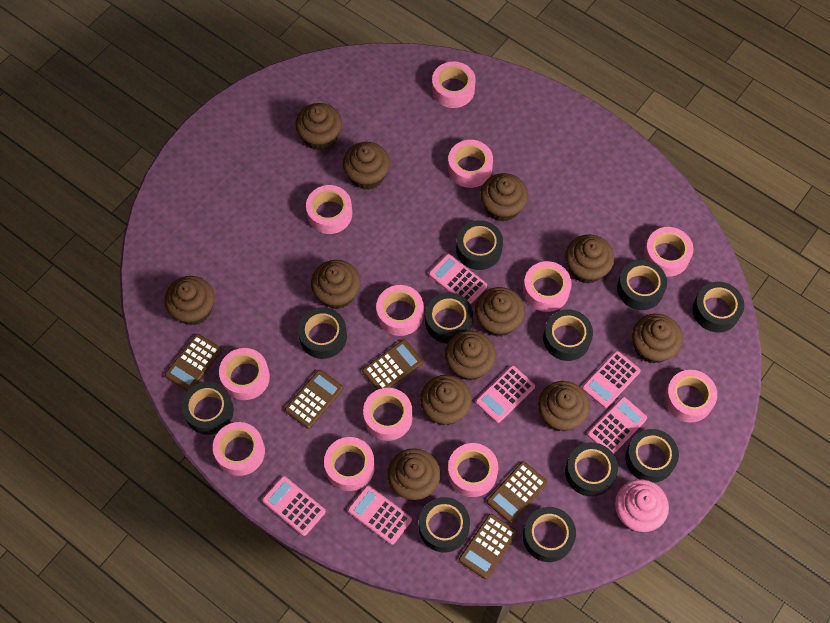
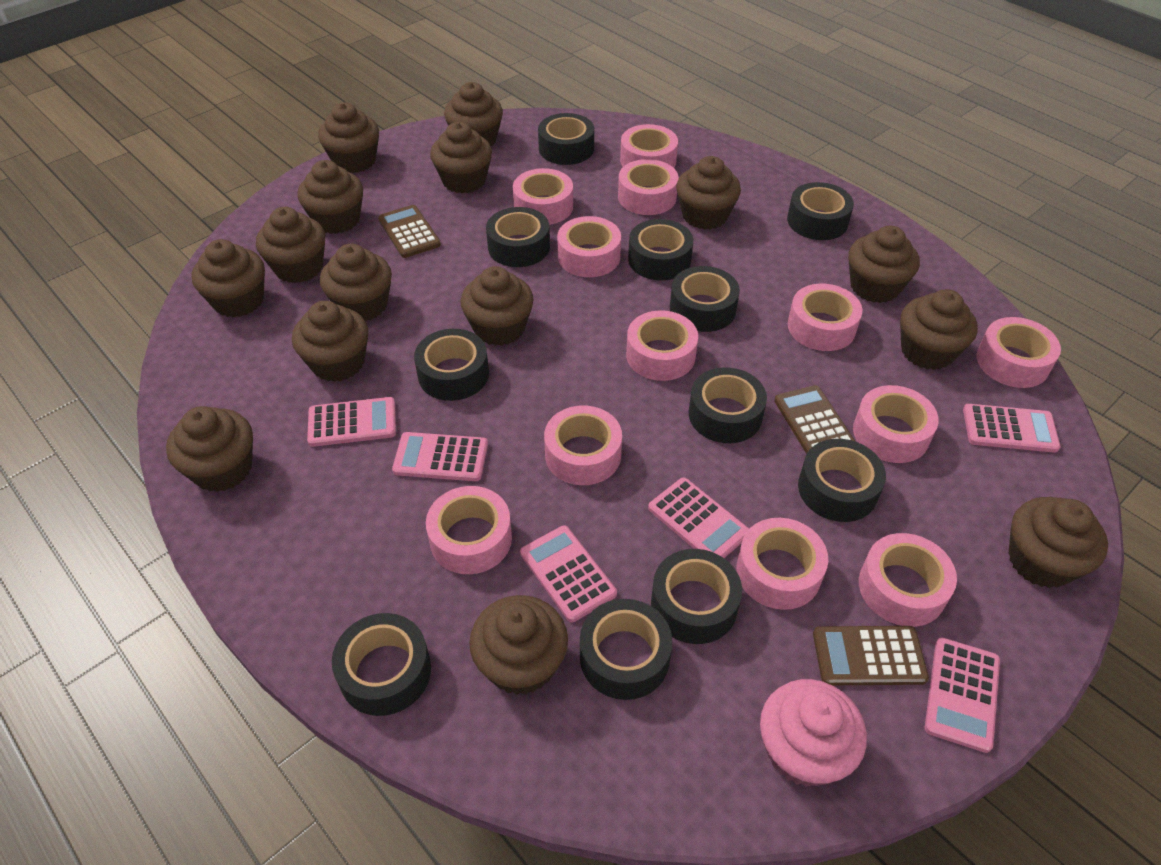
brown calculator: 5 -> 3
brown cupcake: 12 -> 15

